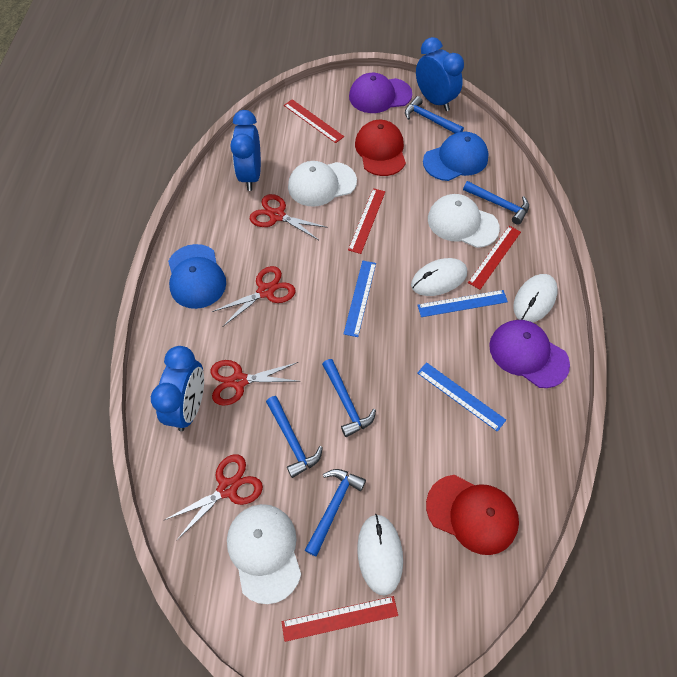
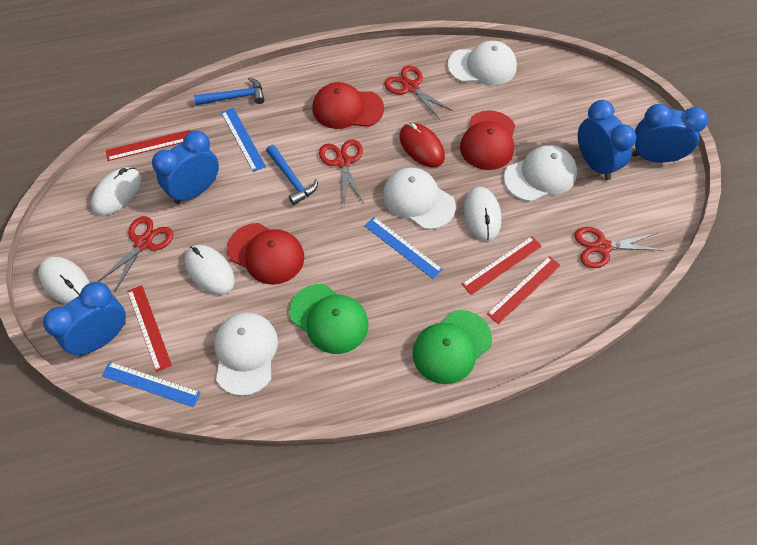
blue cap: 2 -> 0
blue clock: 3 -> 4
blue hammer: 5 -> 2
green cap: 0 -> 2
purple cap: 2 -> 0
red cap: 2 -> 3
red mouse: 0 -> 1
white cap: 3 -> 4
white mouse: 3 -> 4

